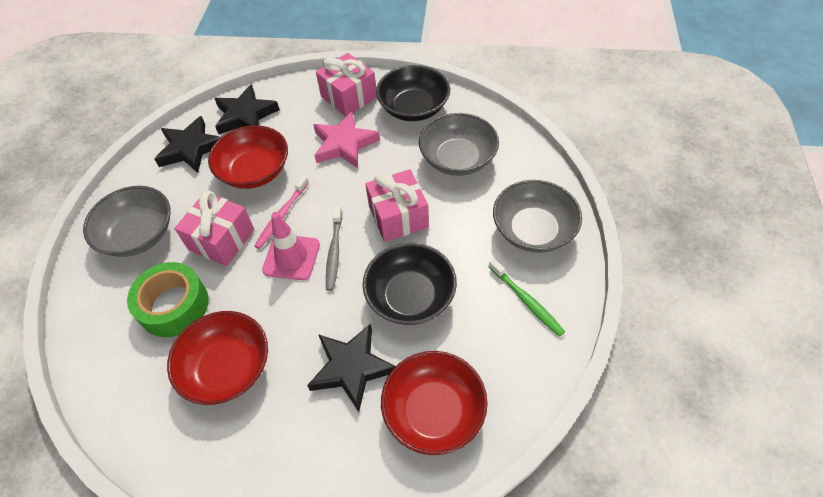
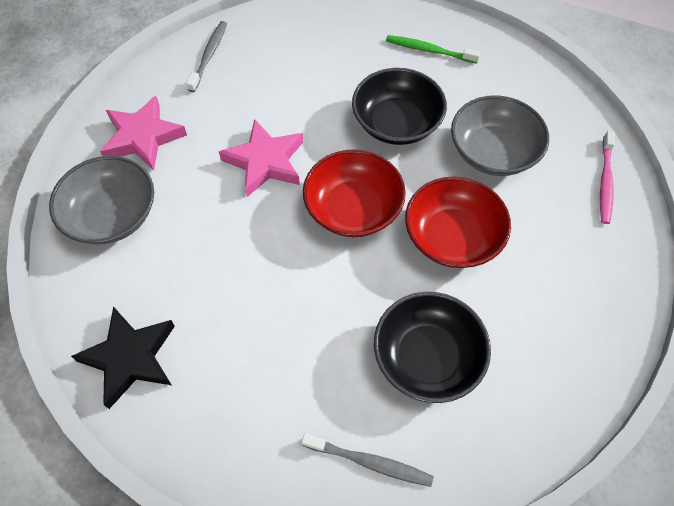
black star: 3 -> 1
green tape: 1 -> 0
grey bowl: 3 -> 2
grey toothbrush: 1 -> 2
pink gift: 3 -> 0
pink star: 1 -> 2
pink traffic cone: 1 -> 0
red bowl: 3 -> 2

